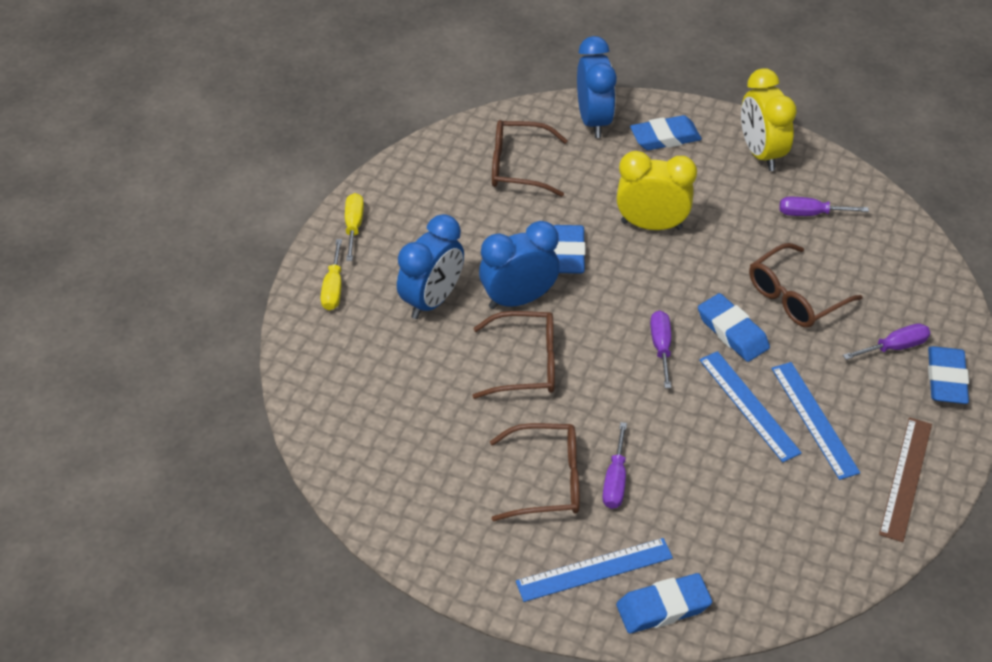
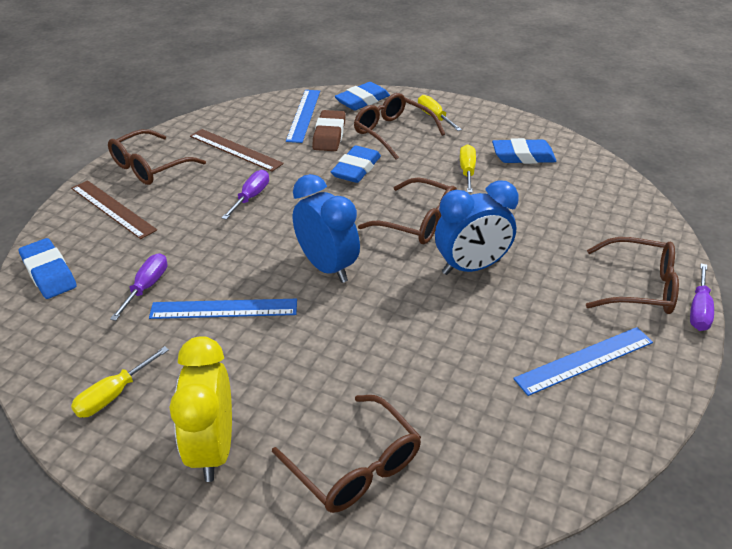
blue clock: 3 -> 2
blue eraser: 5 -> 4
brown eraser: 0 -> 1
brown glasses: 4 -> 5
brown ruler: 1 -> 2
purple screwdriver: 4 -> 3
yellow clock: 2 -> 1
yellow screwdriver: 2 -> 3

